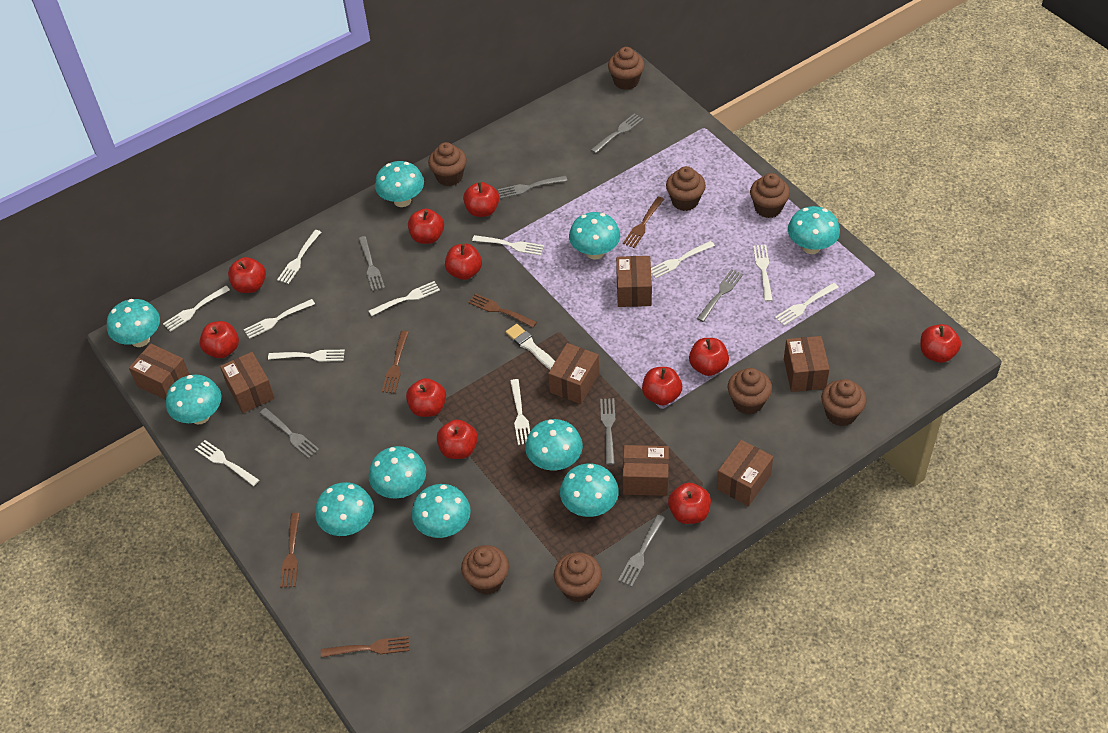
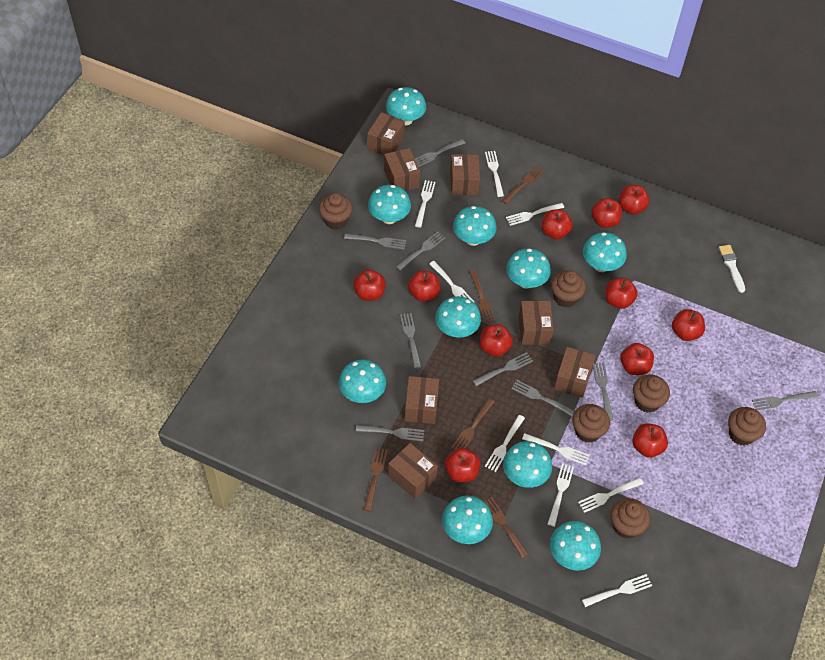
brown cupcake: 8 -> 6
grey fork: 7 -> 9
white fork: 11 -> 9

